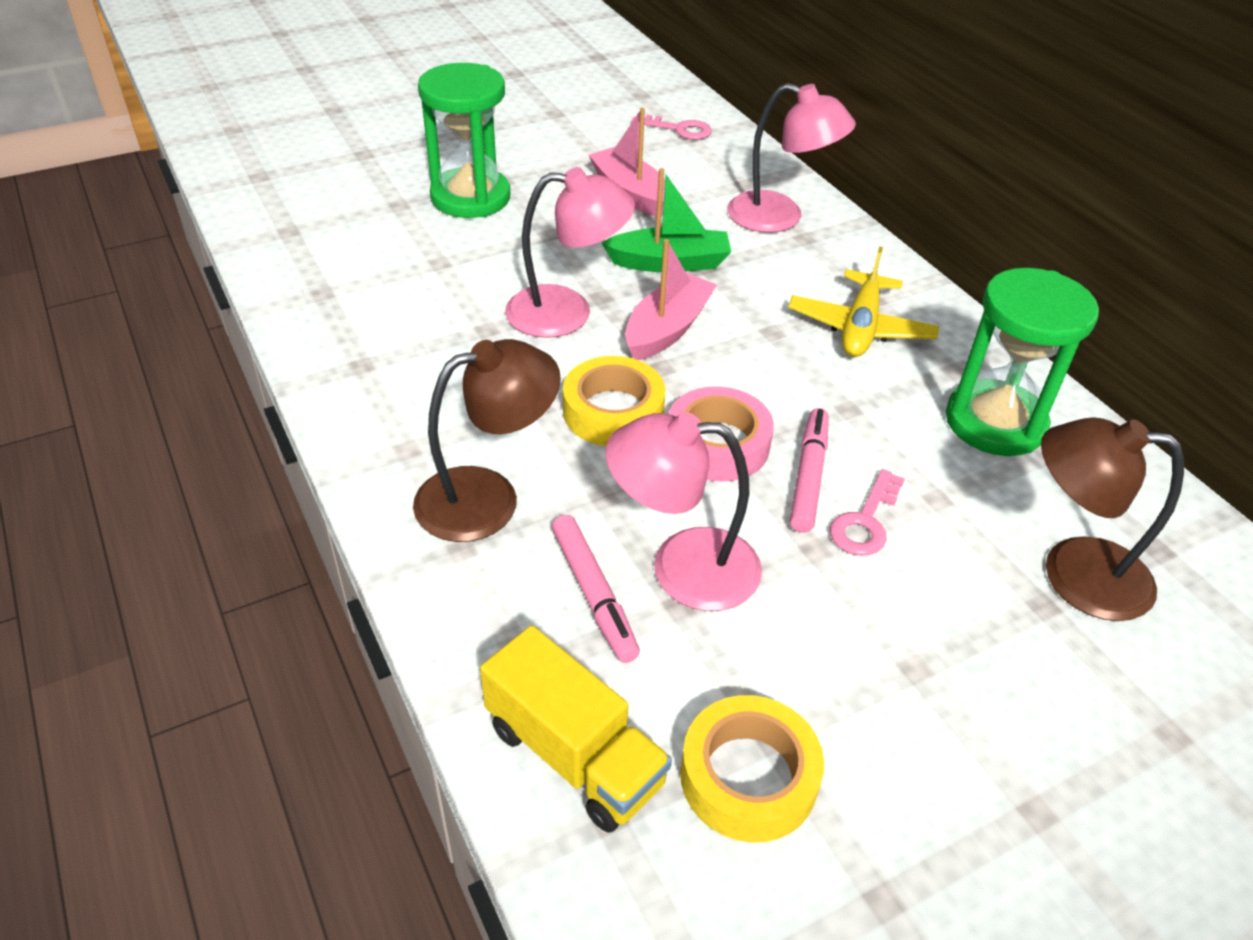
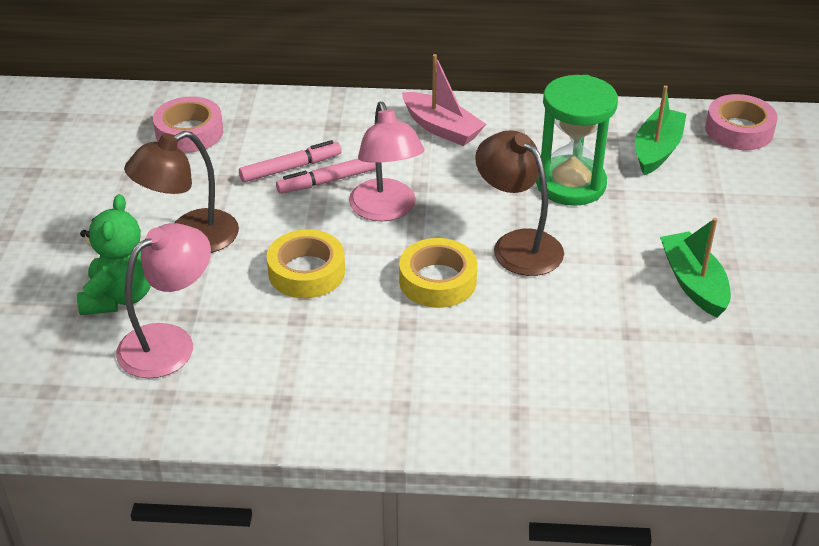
green boat: 1 -> 2
green hourglass: 2 -> 1
green teddy bear: 0 -> 1
pink boat: 2 -> 1
pink key: 2 -> 0
pink lamp: 3 -> 2
pink tape: 1 -> 2
yellow plane: 1 -> 0
yellow truck: 1 -> 0

